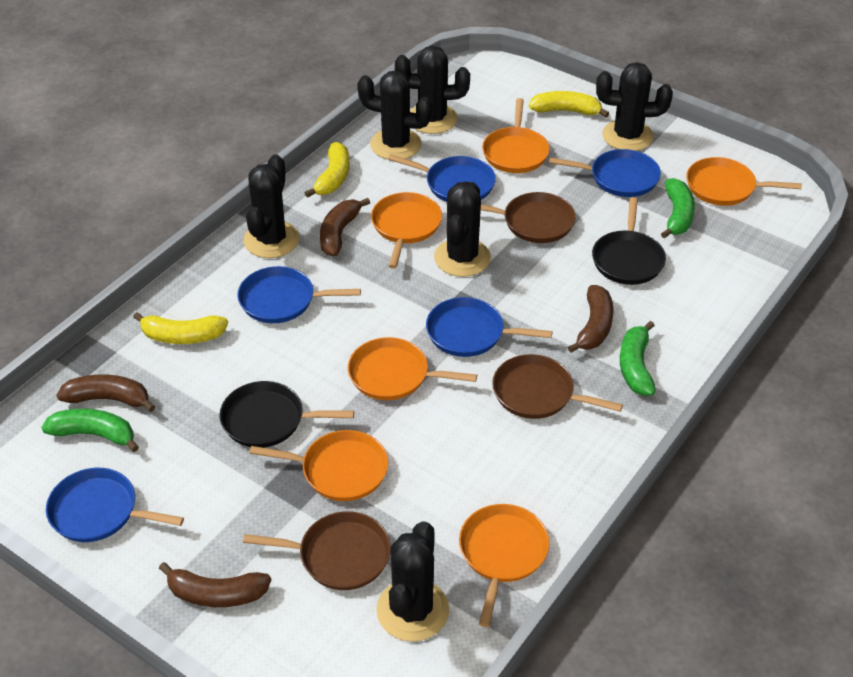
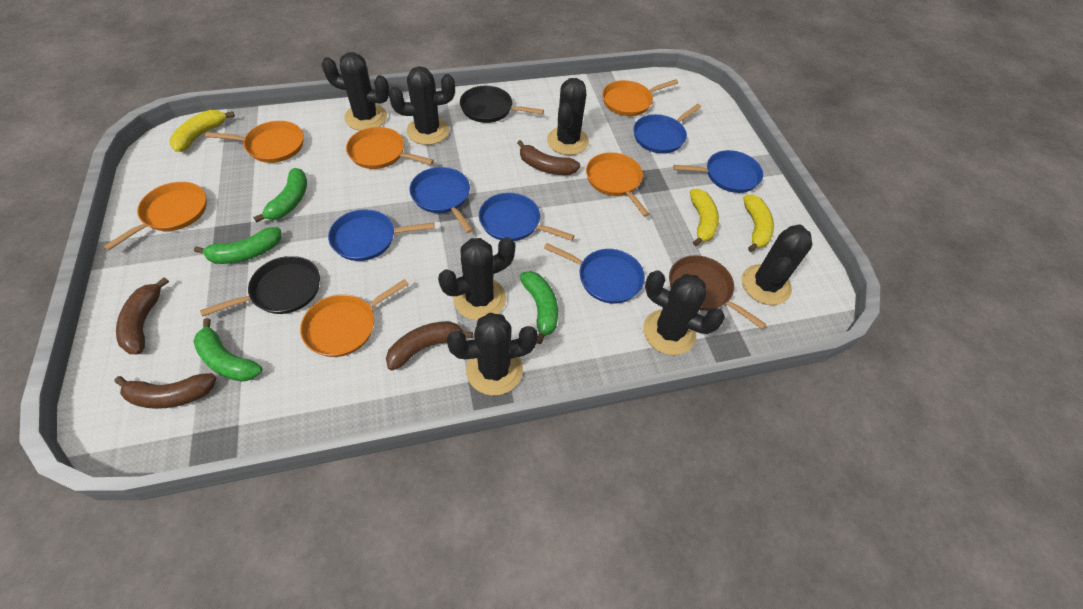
black cactus: 6 -> 7
blue pan: 5 -> 6
brown pan: 3 -> 1
green banana: 3 -> 4

